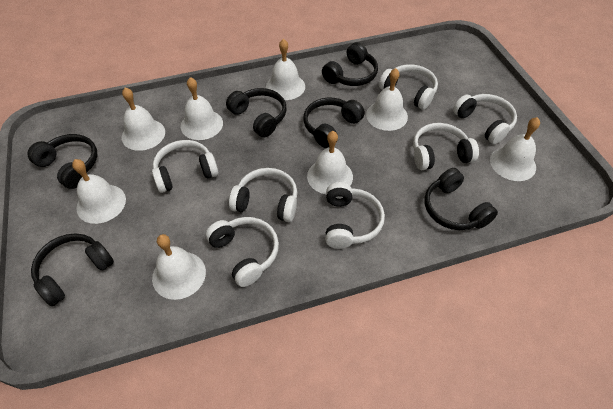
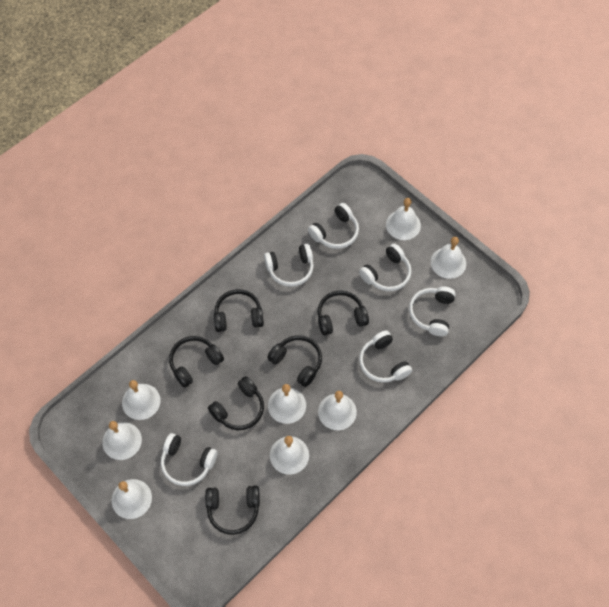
white headphones: 7 -> 6

